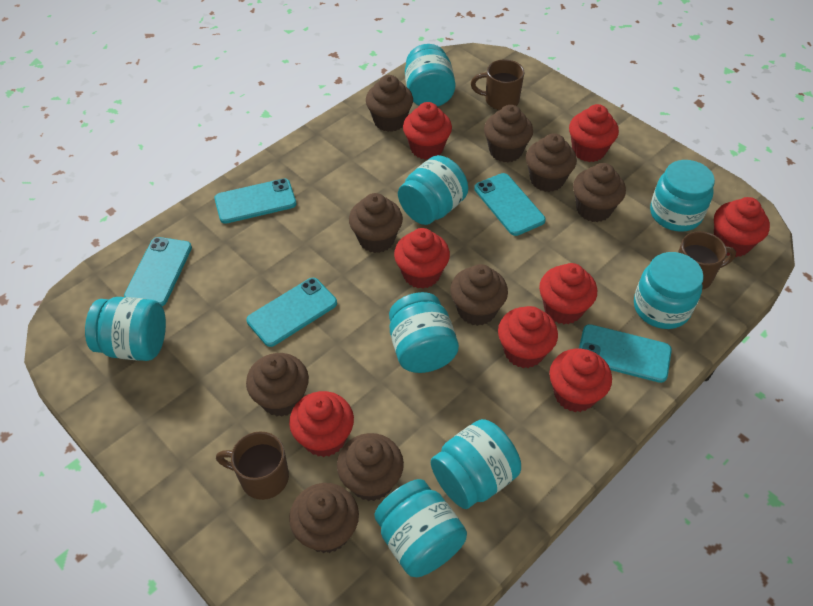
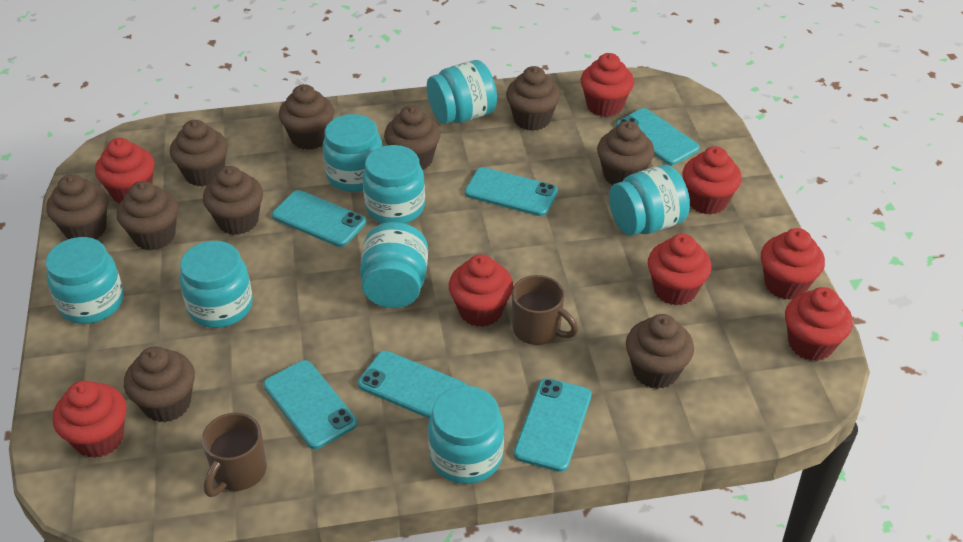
brown cupcake: 9 -> 10
brown mug: 3 -> 2
turquoise phone: 5 -> 6

